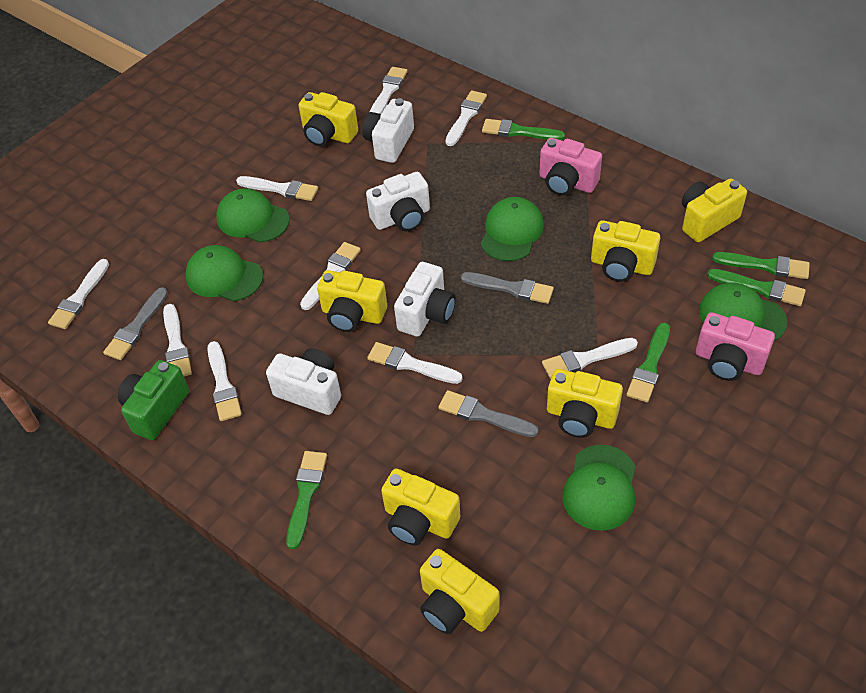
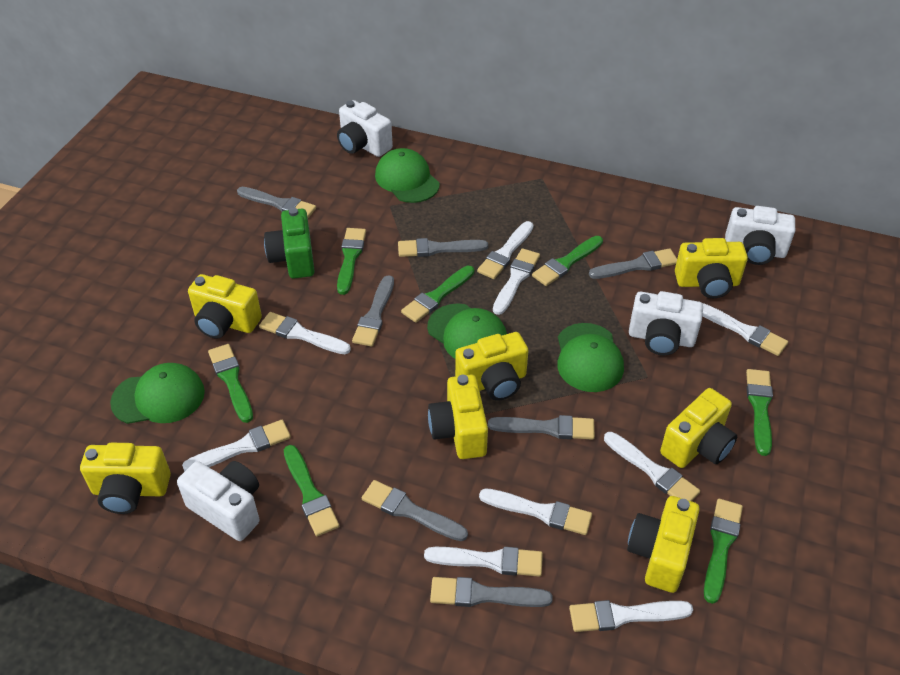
green brush: 5 -> 7
green cap: 5 -> 4
grey brush: 3 -> 7
pink camera: 2 -> 0

